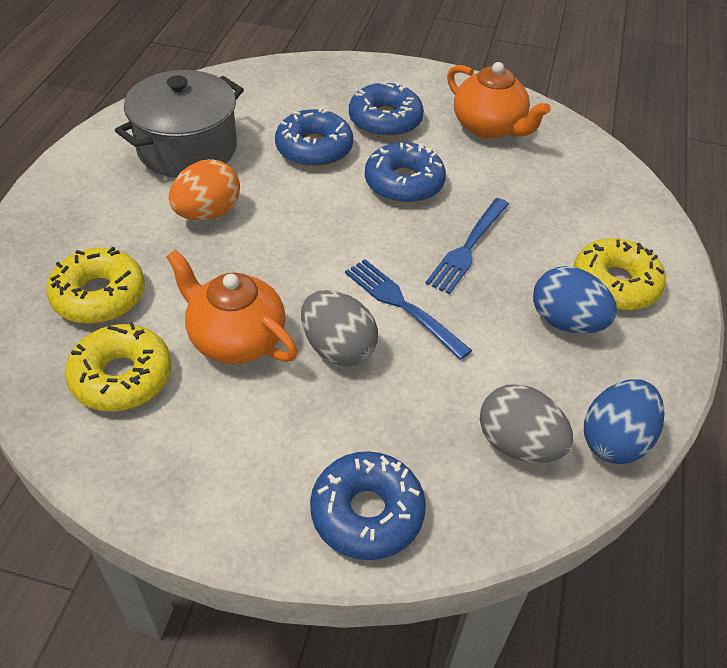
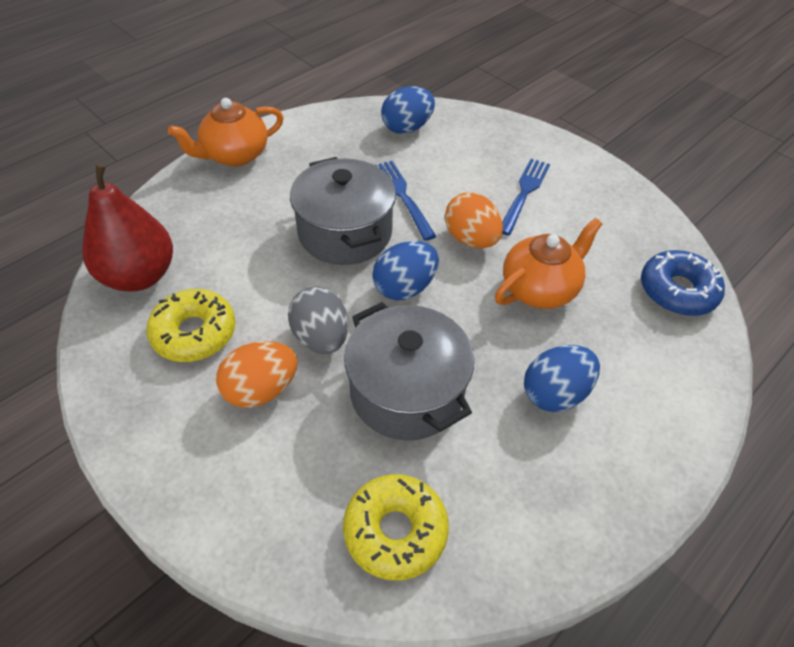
blue donut: 4 -> 1
blue egg: 2 -> 3
grey egg: 2 -> 1
grey pot: 1 -> 2
orange egg: 1 -> 2
red pear: 0 -> 1
yellow donut: 3 -> 2

